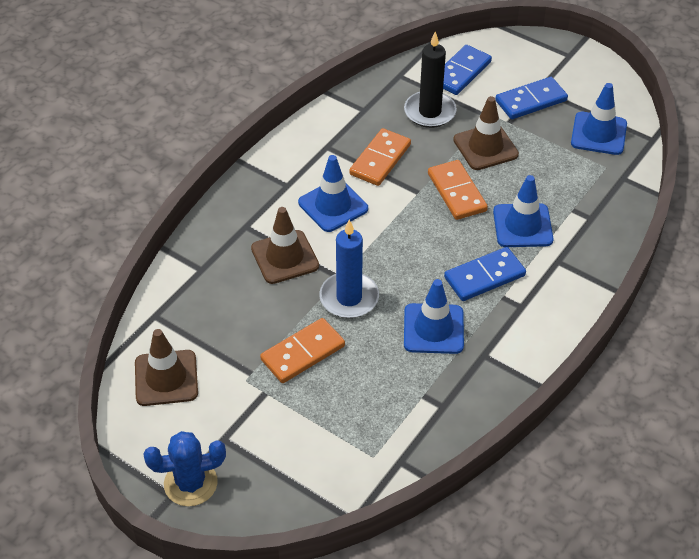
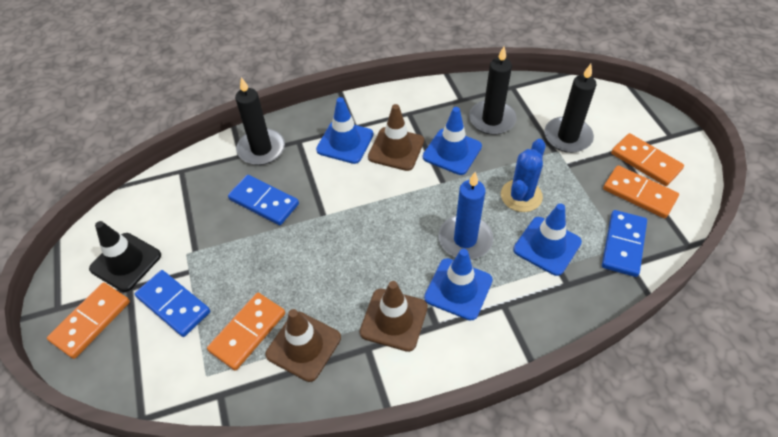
black candle: 1 -> 3
black traffic cone: 0 -> 1
orange domino: 3 -> 4

